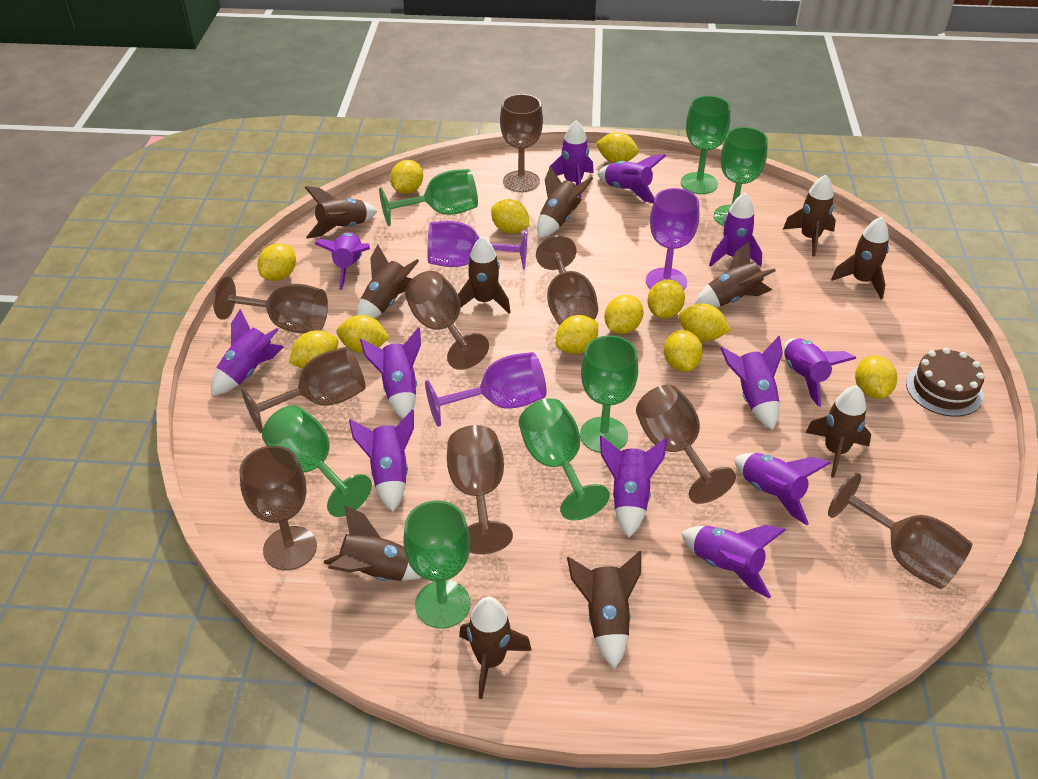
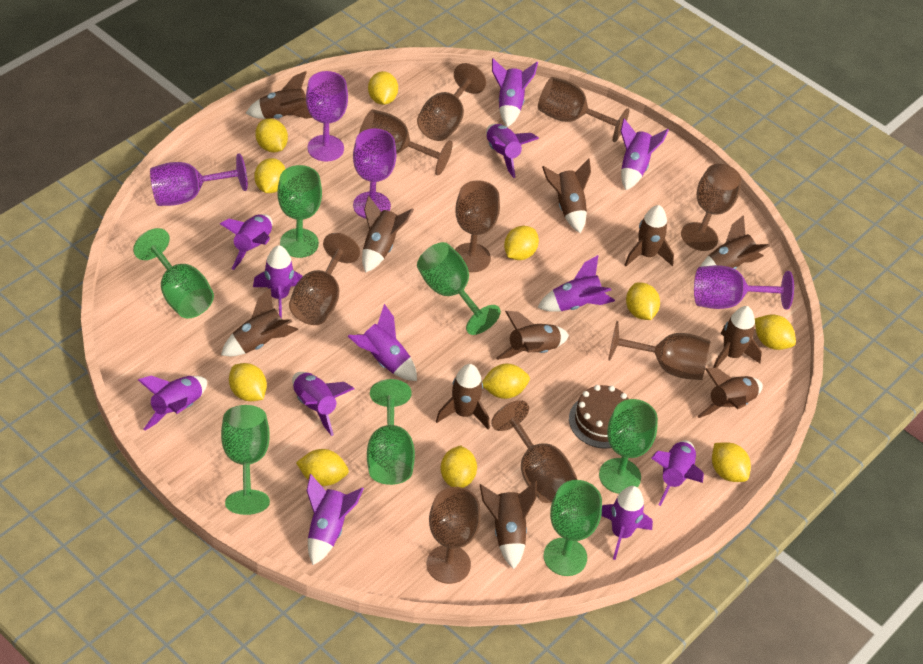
purple goblet: 3 -> 4
yellow lemon: 12 -> 11

